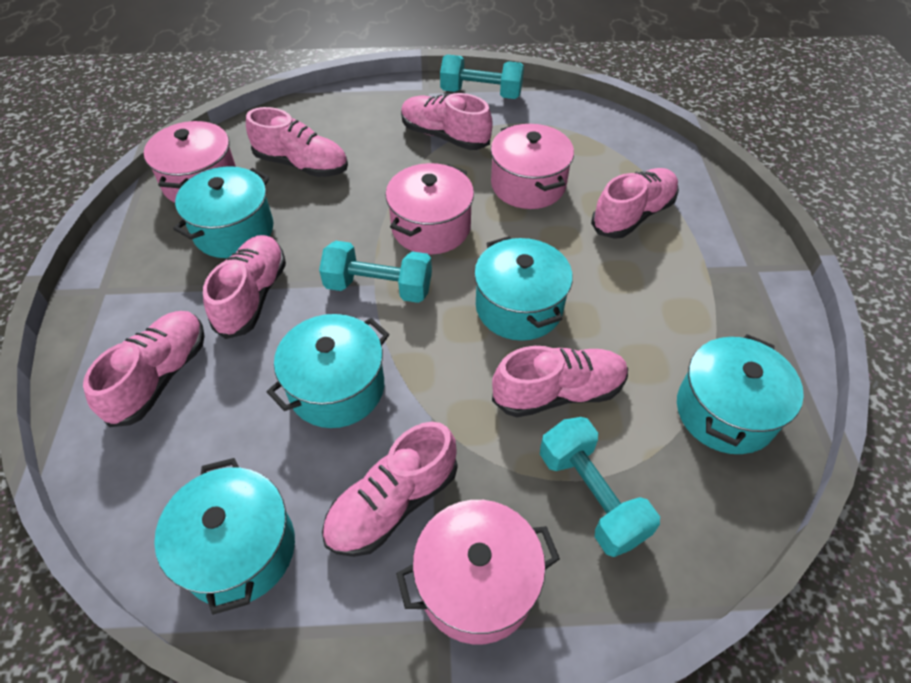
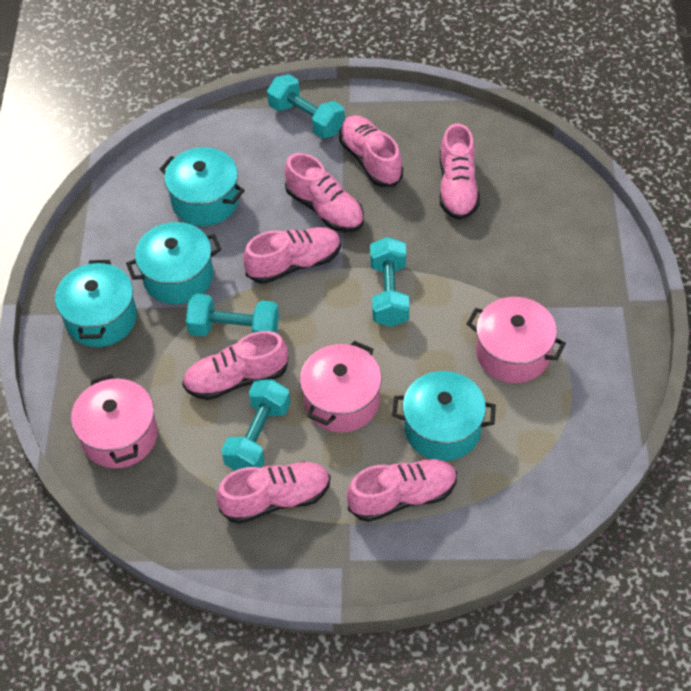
pink pot: 4 -> 3
turquoise dumbbell: 3 -> 4
turquoise pot: 5 -> 4

